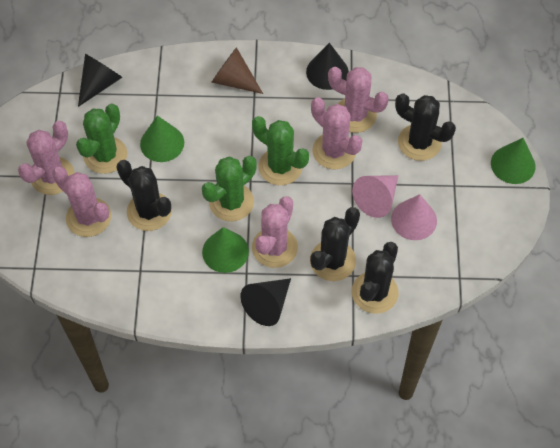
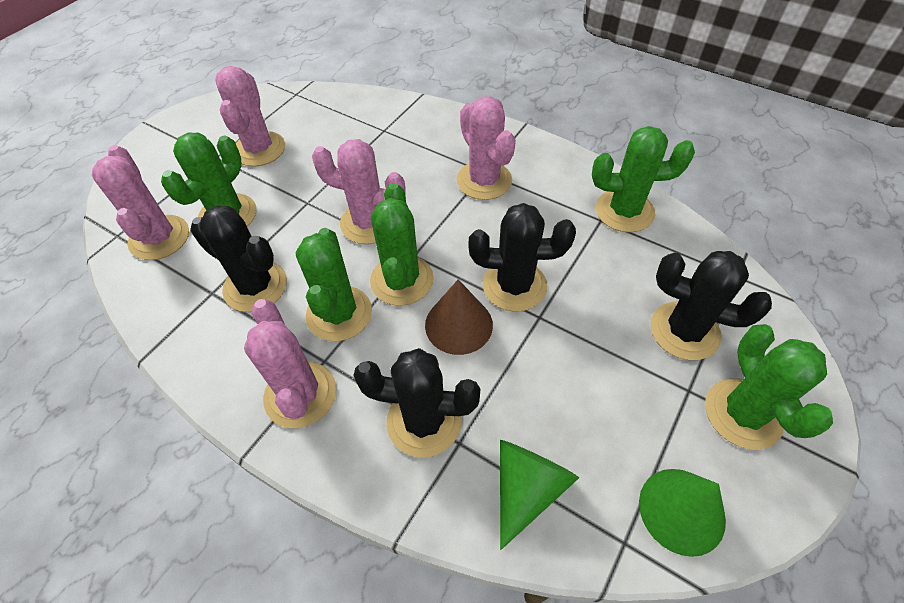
black cone: 3 -> 0
green cactus: 3 -> 5
green cone: 3 -> 2
pink cone: 2 -> 0

